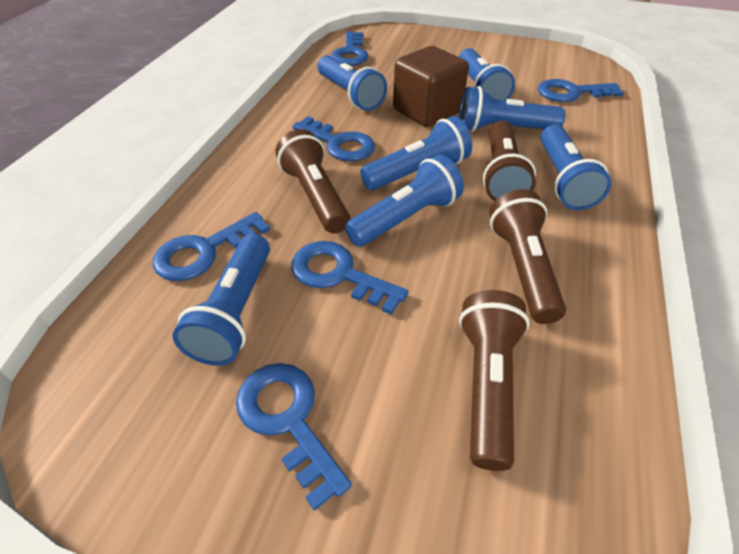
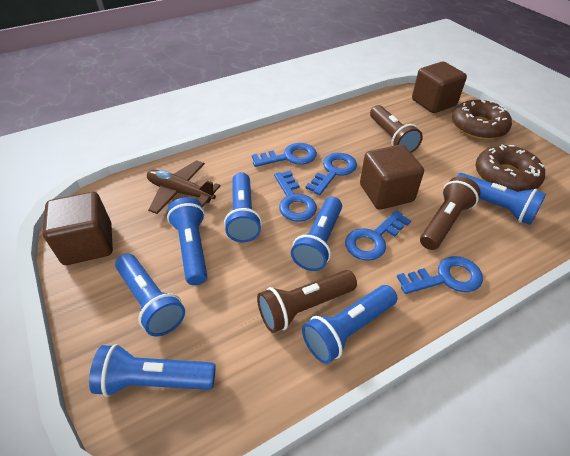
blue key: 6 -> 5
brown cube: 1 -> 3
brown donut: 0 -> 2
brown flashlight: 4 -> 3
brown plane: 0 -> 1

